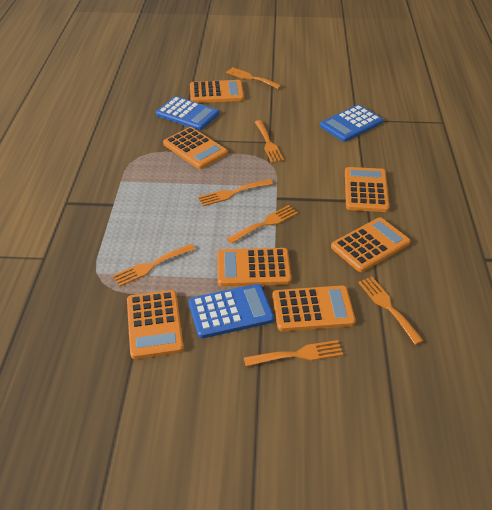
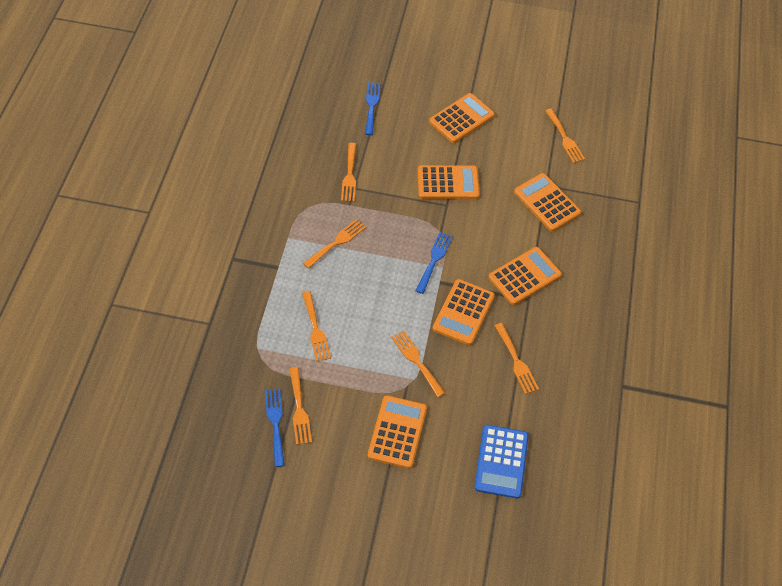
blue calculator: 3 -> 1
blue fork: 0 -> 3
orange calculator: 7 -> 6

